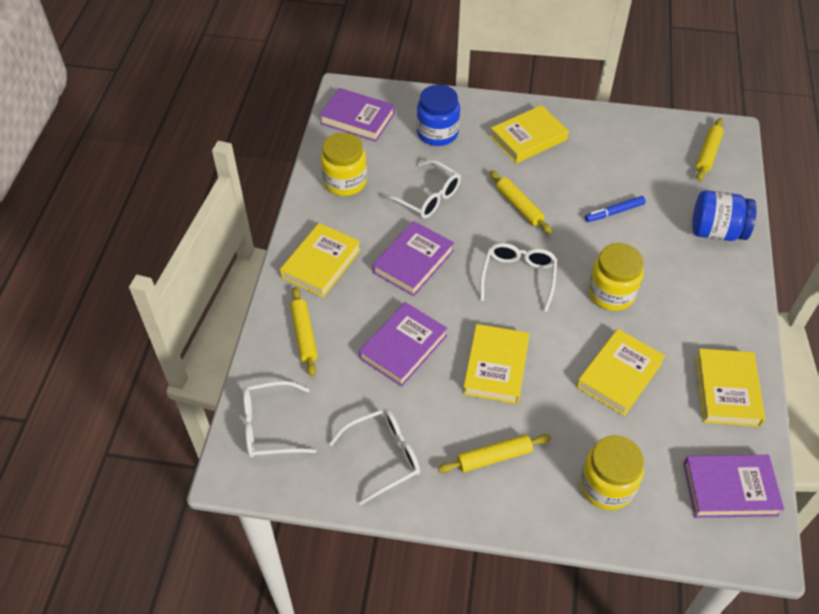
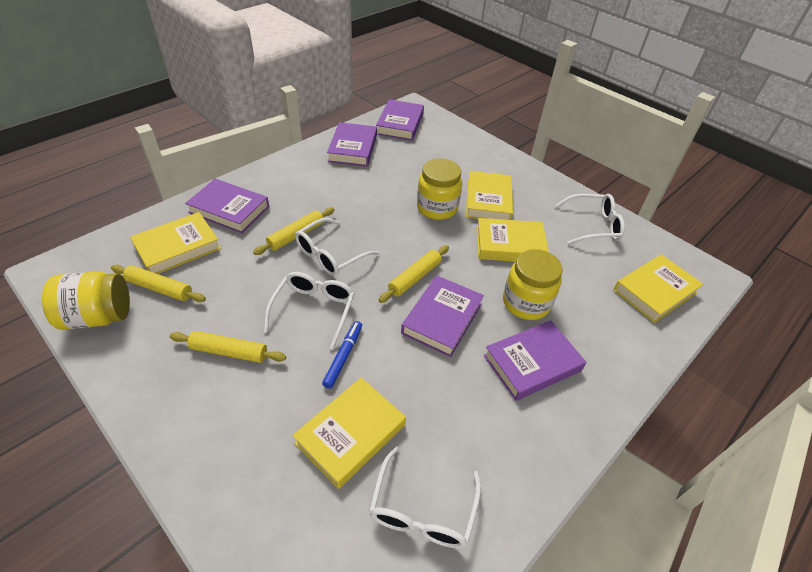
blue jar: 2 -> 0
purple book: 4 -> 5

